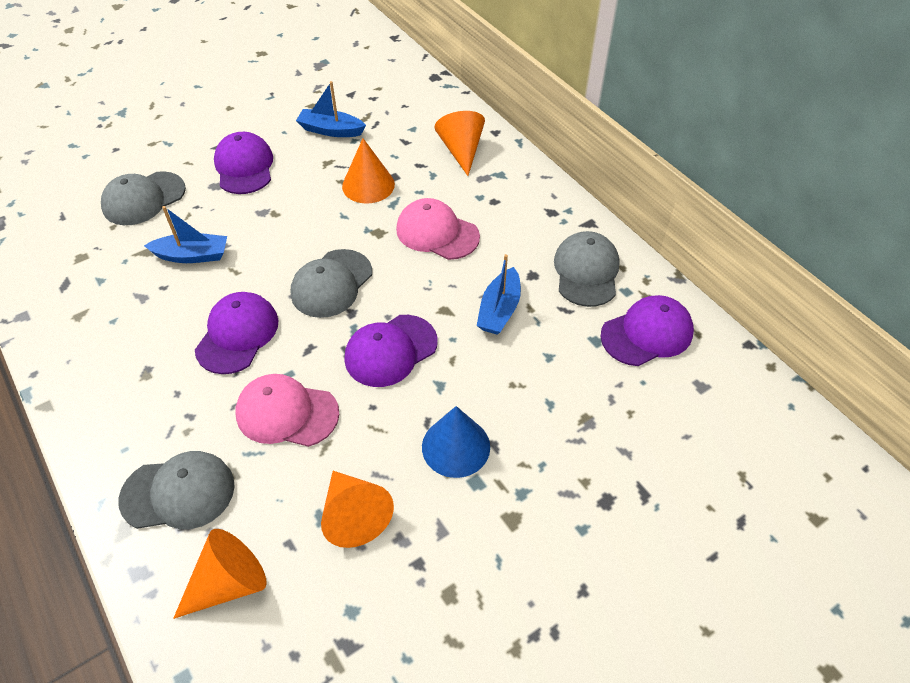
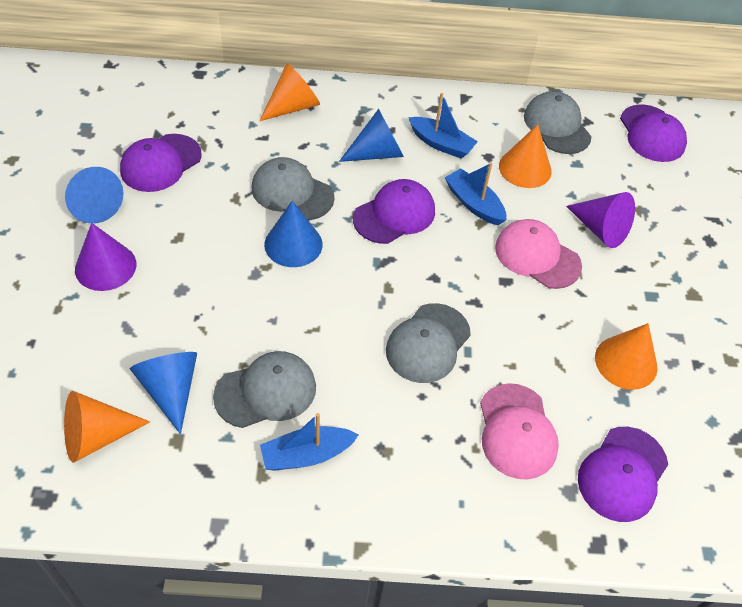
blue cone: 1 -> 4
purple cone: 0 -> 2

